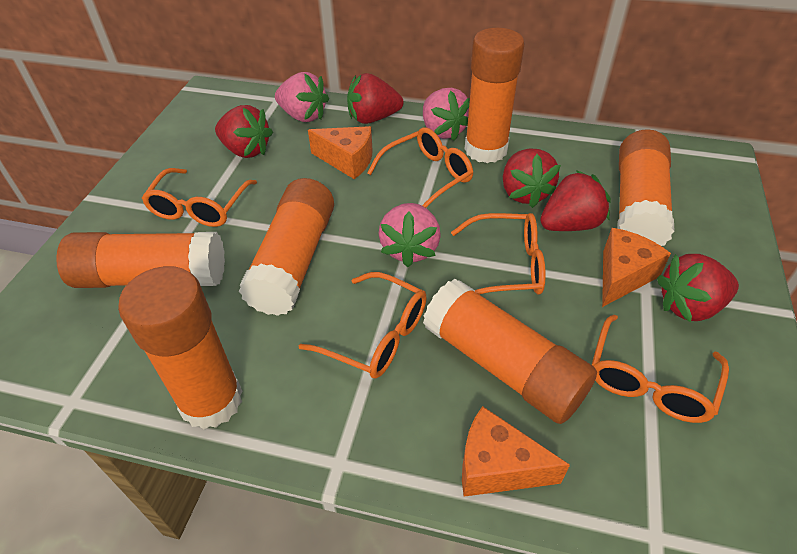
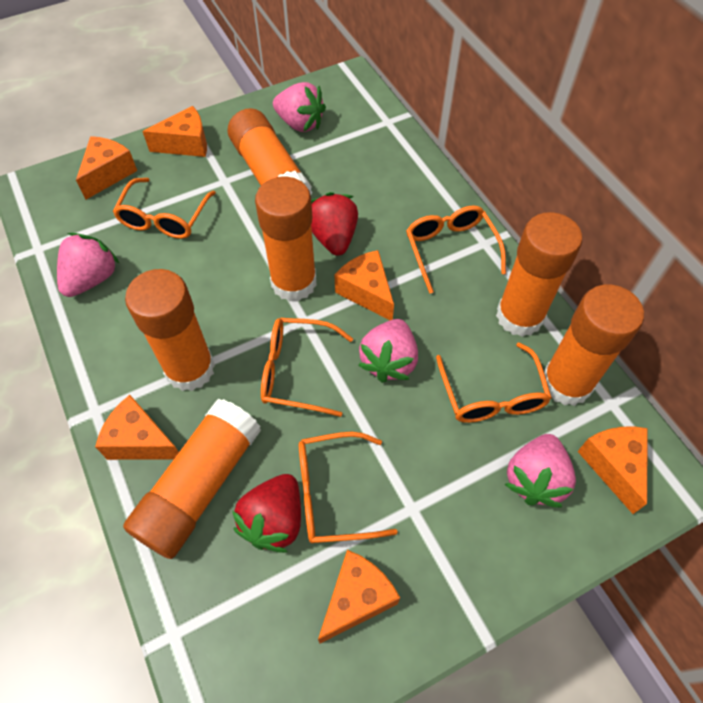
orange cheese: 3 -> 6
pink strawberry: 3 -> 4
red strawberry: 5 -> 2

